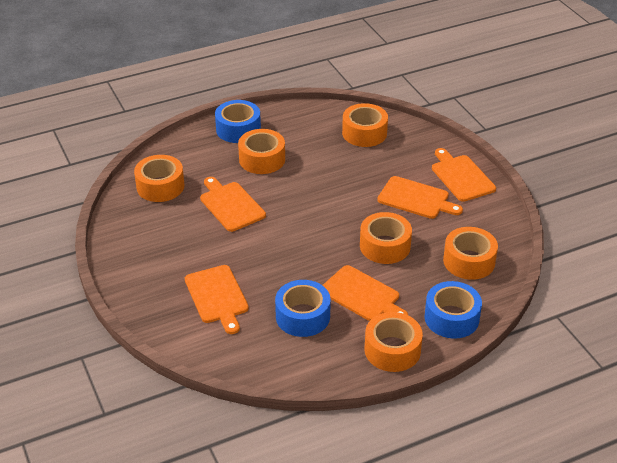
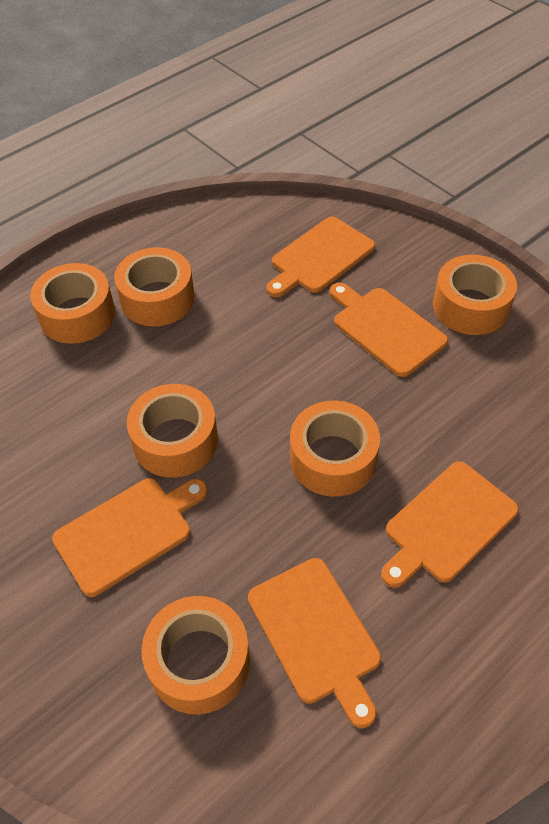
blue tape: 3 -> 0

